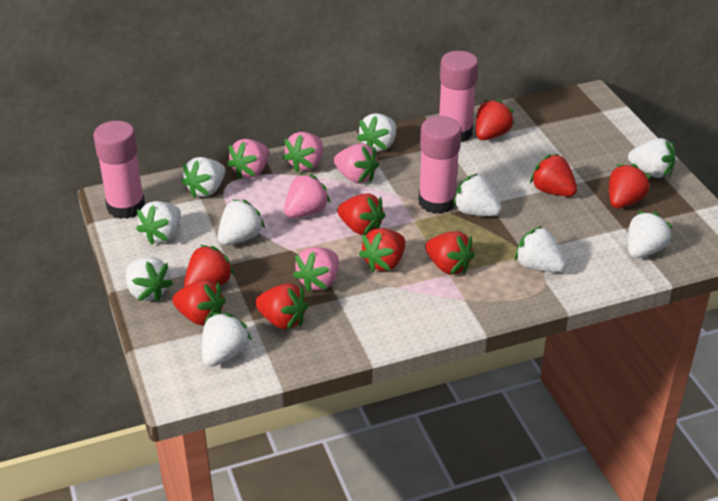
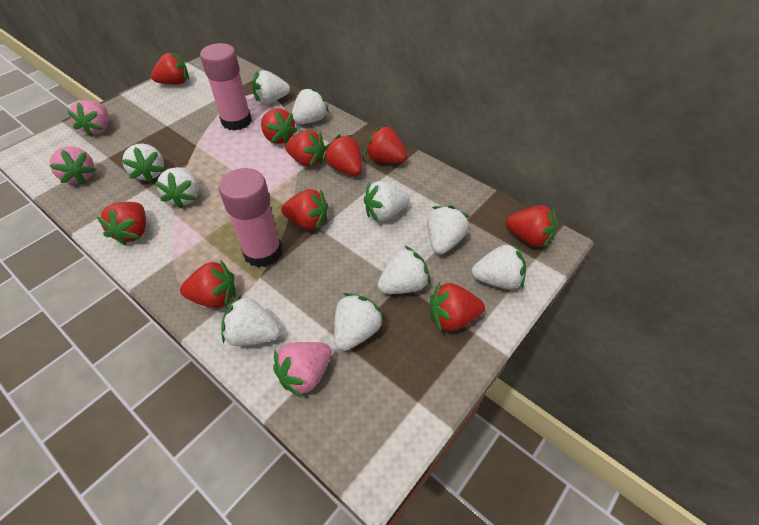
pink glue stick: 3 -> 2
pink strawberry: 5 -> 3
red strawberry: 9 -> 10

